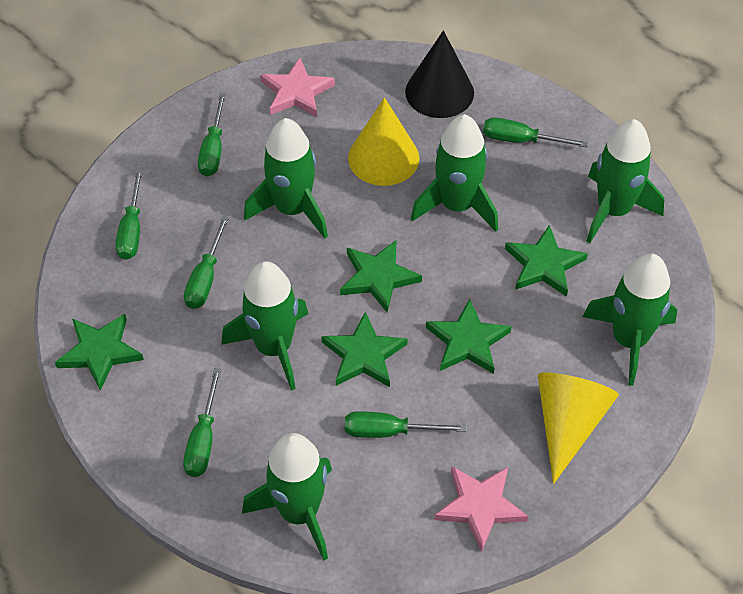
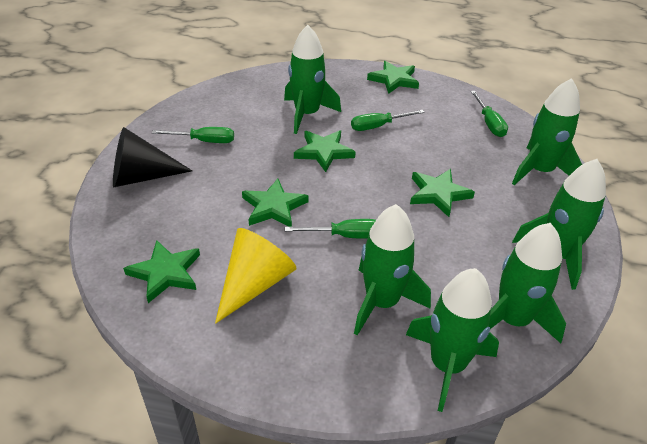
green screwdriver: 6 -> 4
pink star: 2 -> 0
yellow cone: 2 -> 1

